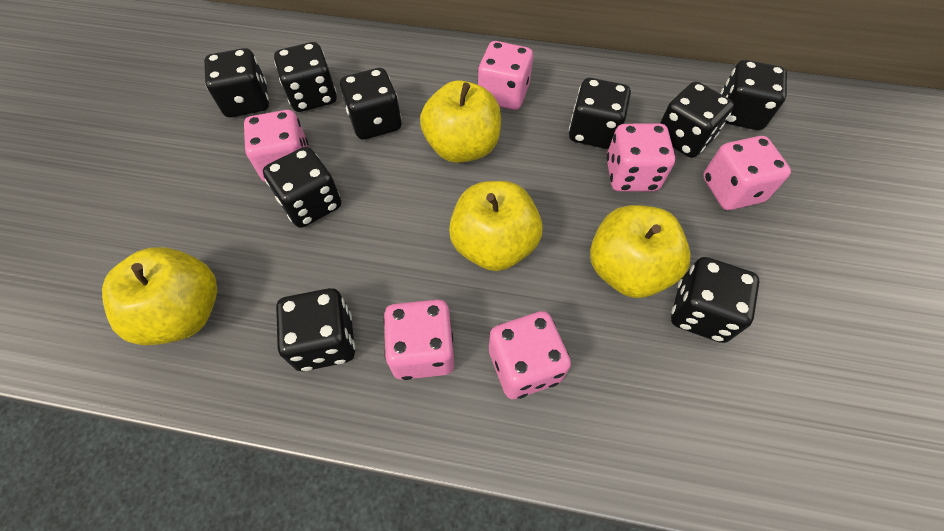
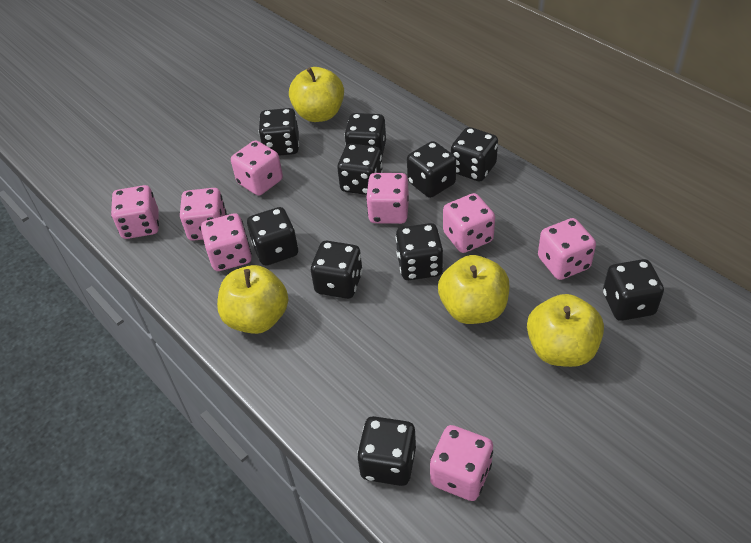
black dice: 9 -> 10
pink dice: 6 -> 8

